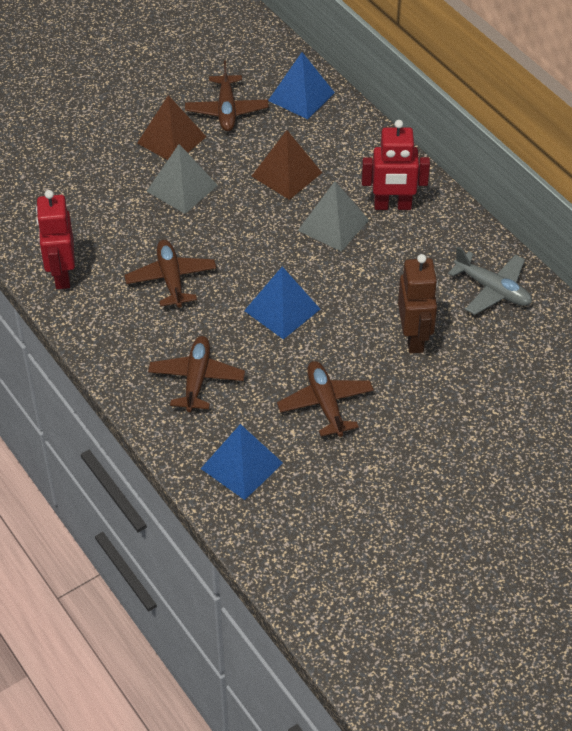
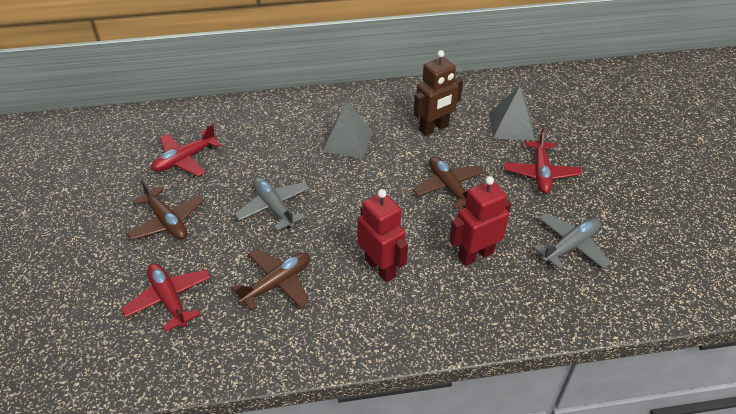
blue pyramid: 3 -> 0
brown plane: 4 -> 3
brown pyramid: 2 -> 0
grey plane: 1 -> 2
red plane: 0 -> 3

